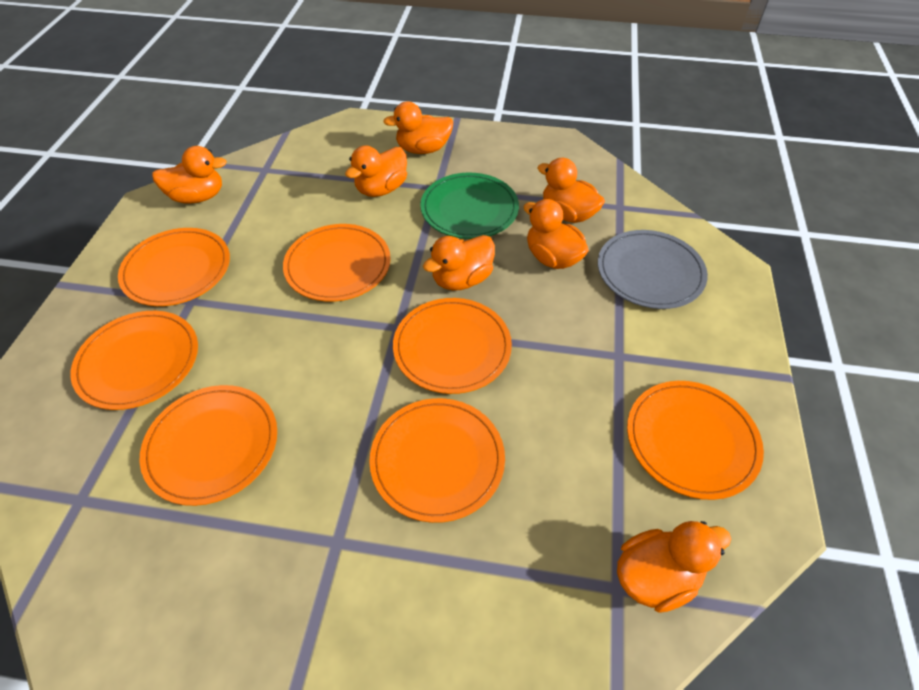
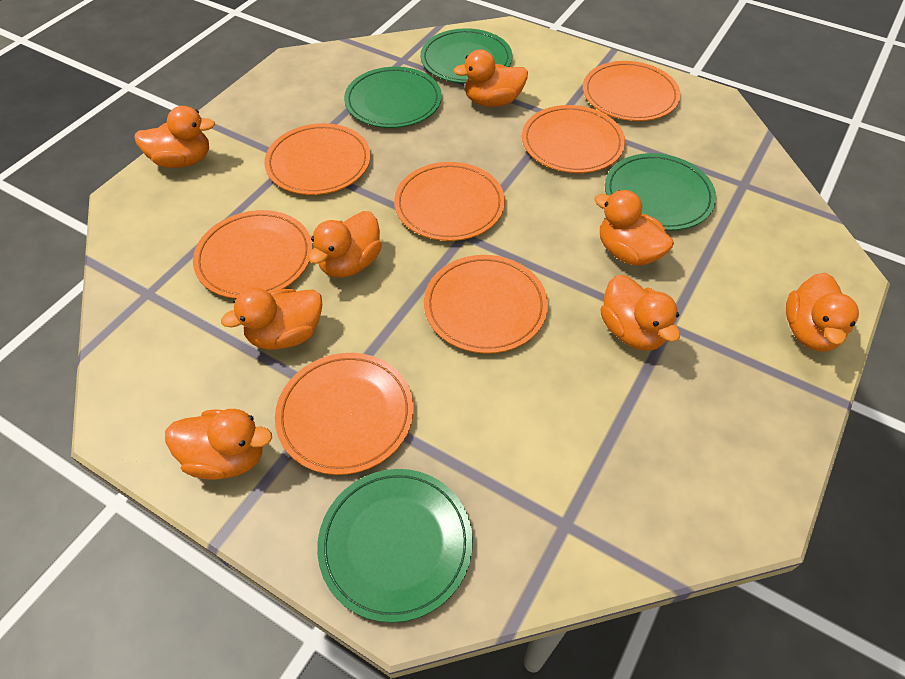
green plate: 1 -> 4
grey plate: 1 -> 0
orange duck: 7 -> 8

